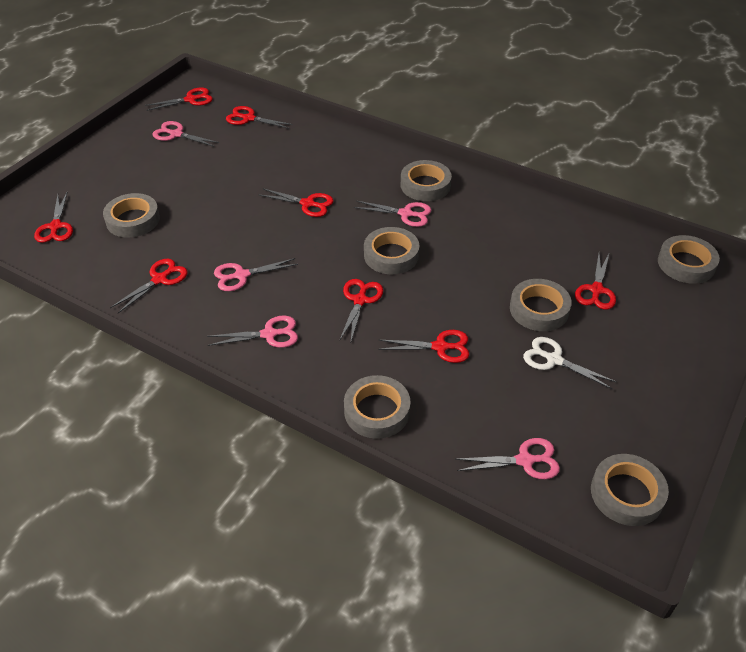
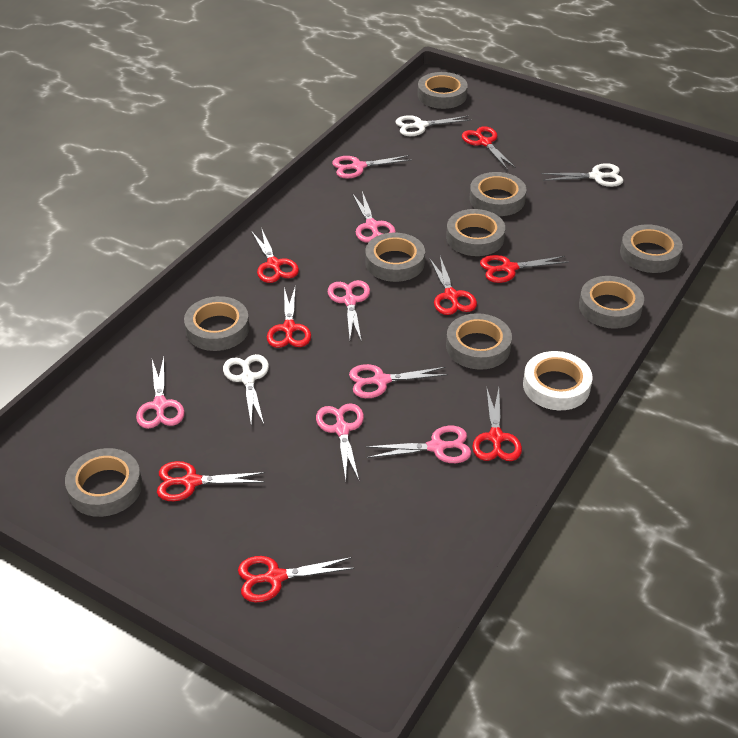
grey tape: 7 -> 9
pink scissors: 5 -> 7
white scissors: 1 -> 3
white tape: 0 -> 1

